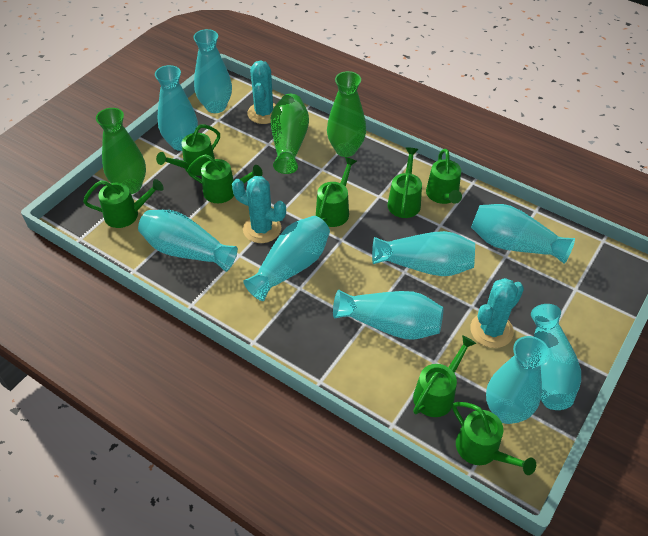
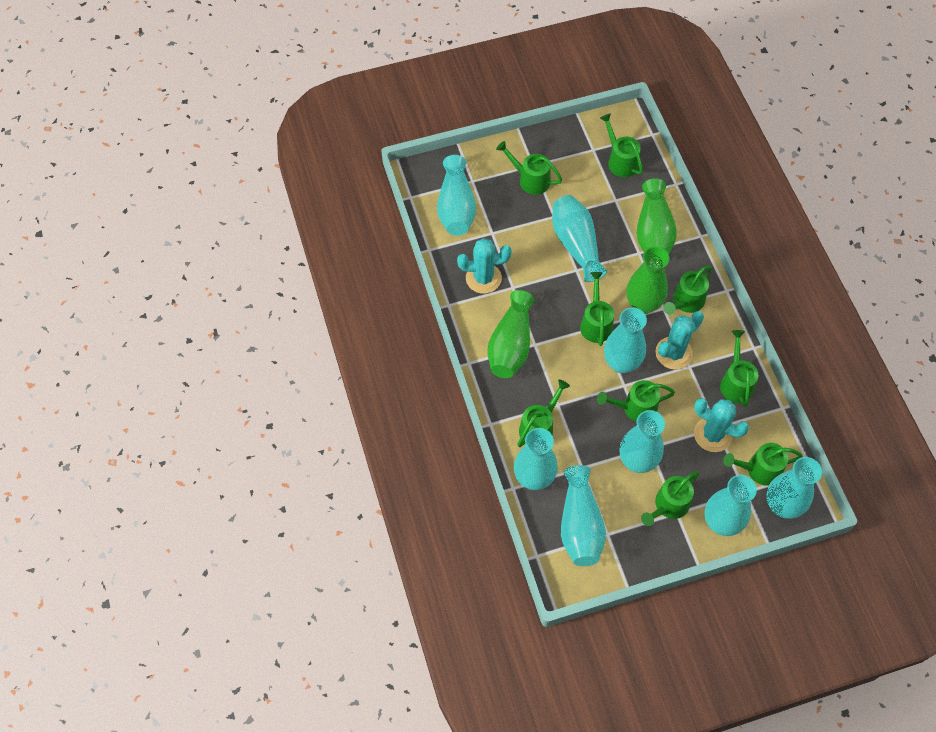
green watering can: 8 -> 9
turquoise vase: 9 -> 8

